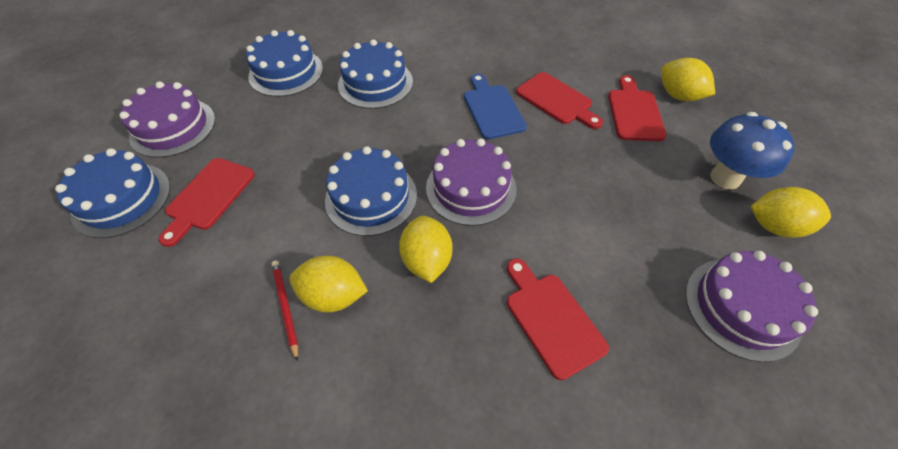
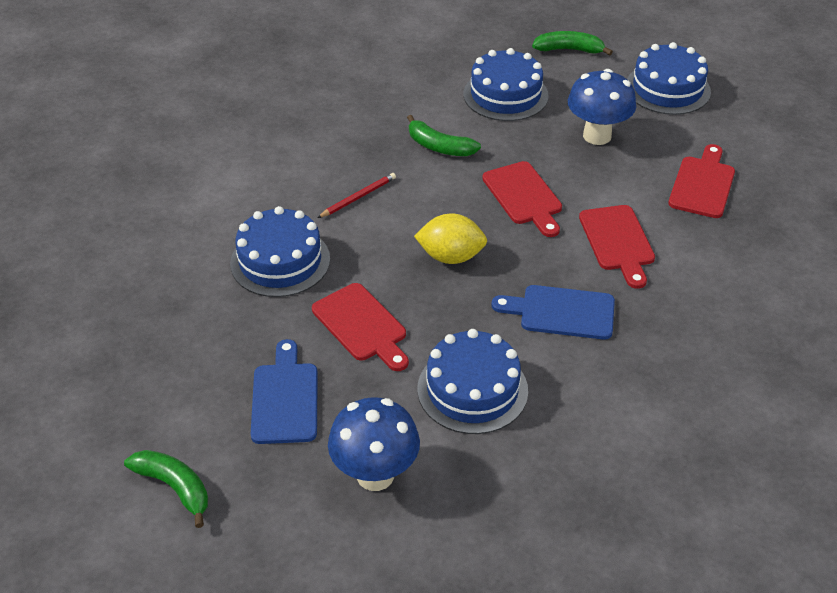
blue cutting board: 1 -> 2
blue mushroom: 1 -> 2
green banana: 0 -> 3
purple cake: 3 -> 0
yellow lemon: 4 -> 1

